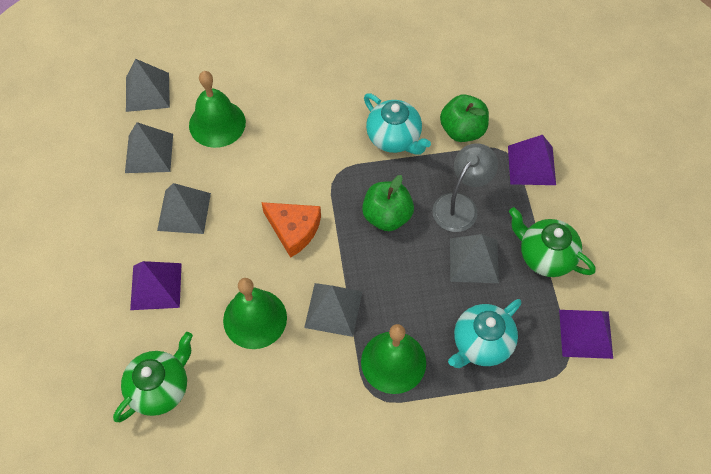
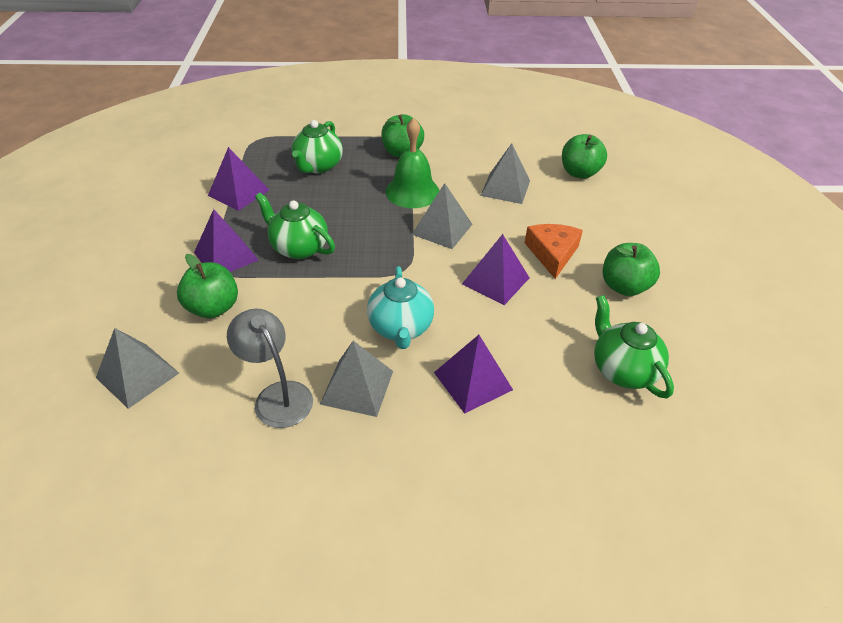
green apple: 2 -> 4
green bell: 3 -> 1
green teapot: 2 -> 3
grey pyramid: 5 -> 4
purple pyramid: 3 -> 4
turquoise teapot: 2 -> 1

